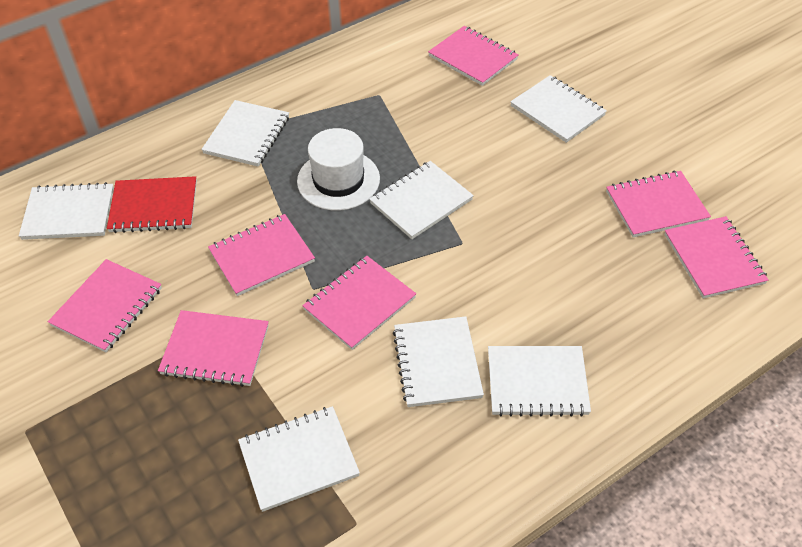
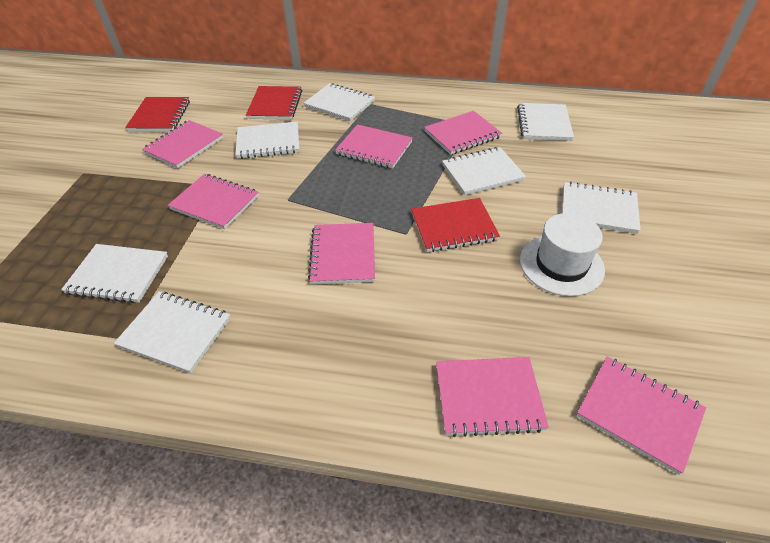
red notebook: 1 -> 3

